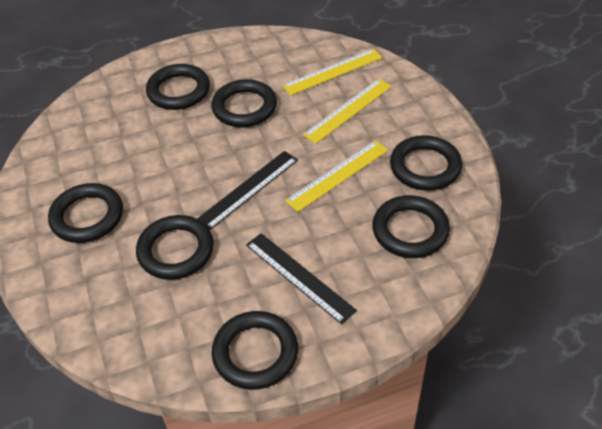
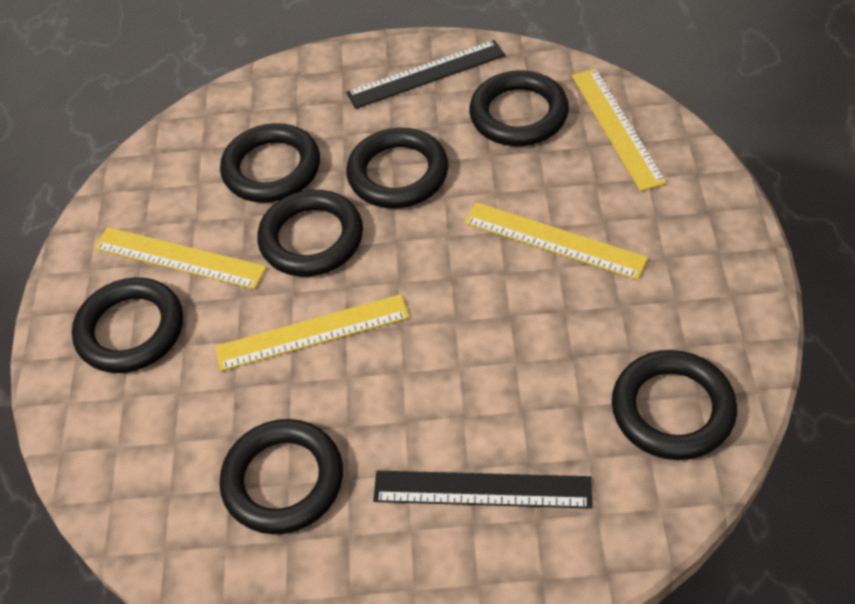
yellow ruler: 3 -> 4

